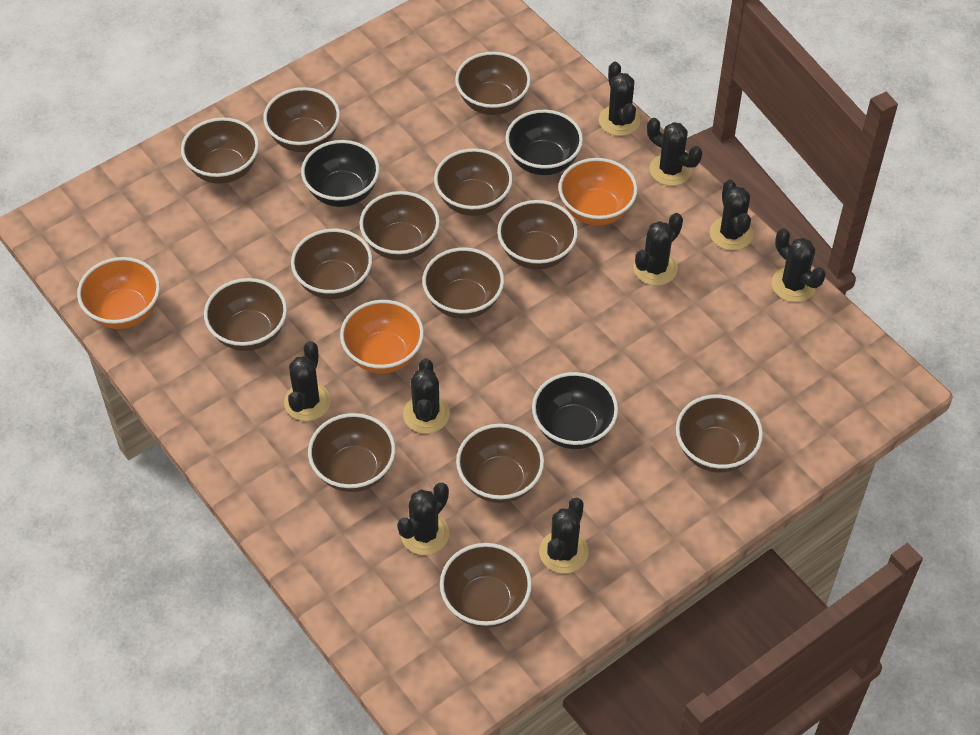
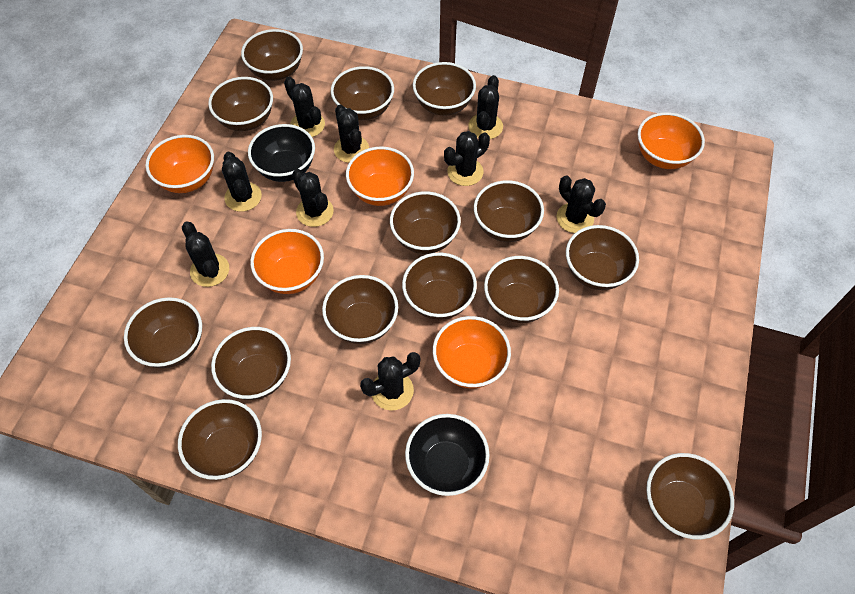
black bowl: 3 -> 2
brown bowl: 13 -> 14
orange bowl: 3 -> 5

